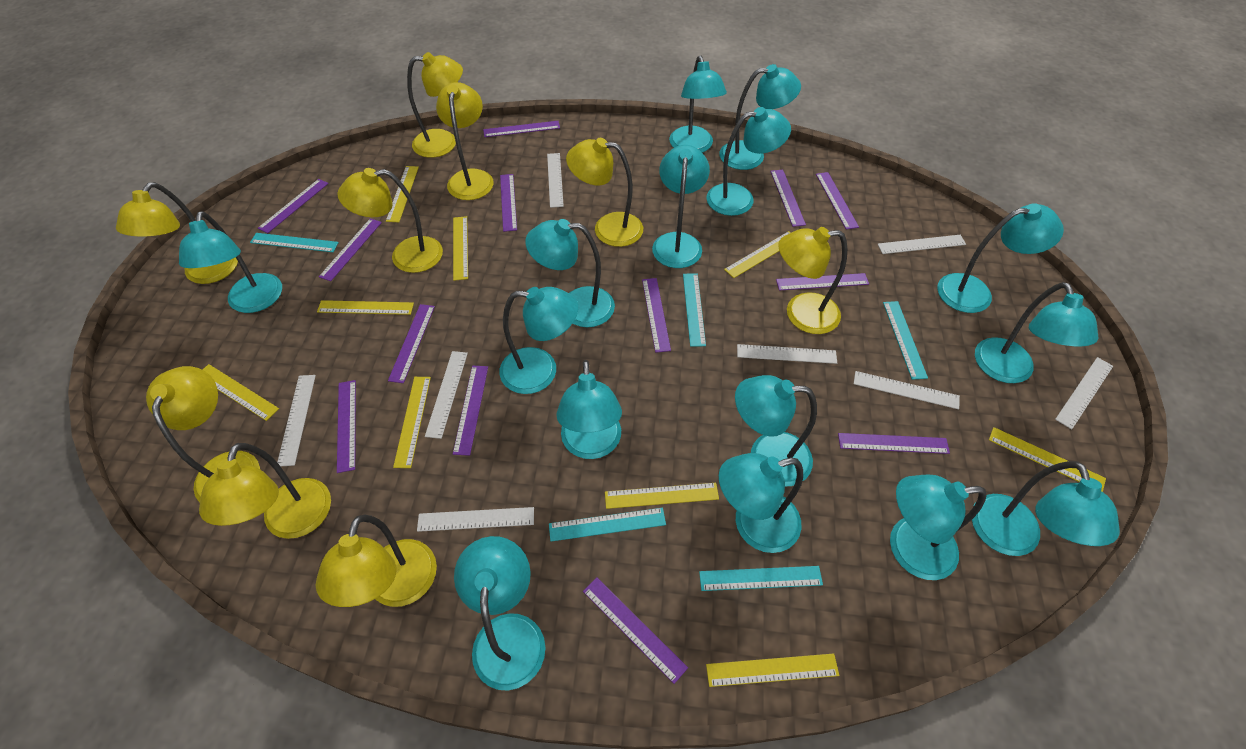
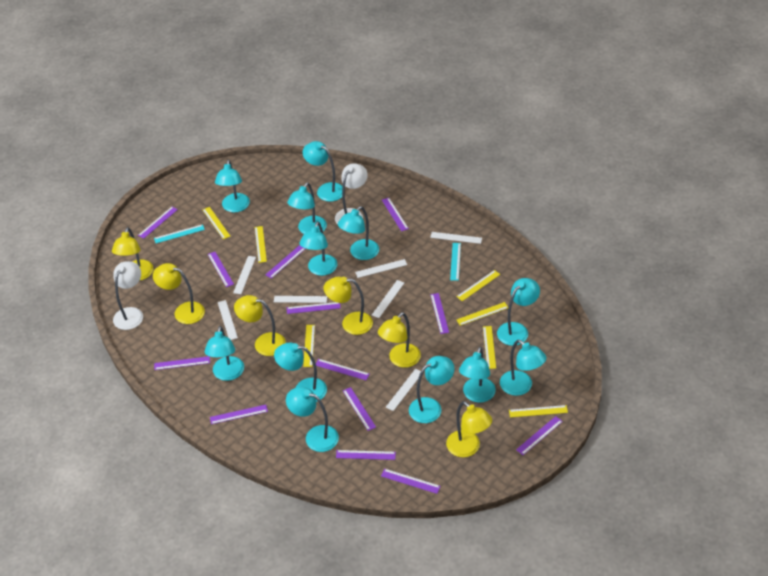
turquoise lamp: 15 -> 12
turquoise ruler: 5 -> 2
white lamp: 0 -> 2
white ruler: 8 -> 7
yellow lamp: 9 -> 6
yellow ruler: 9 -> 7

